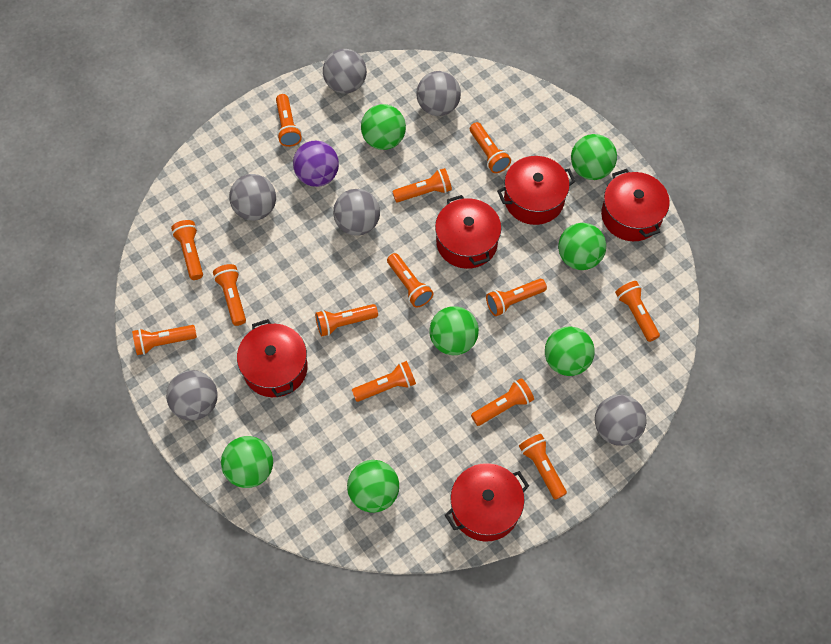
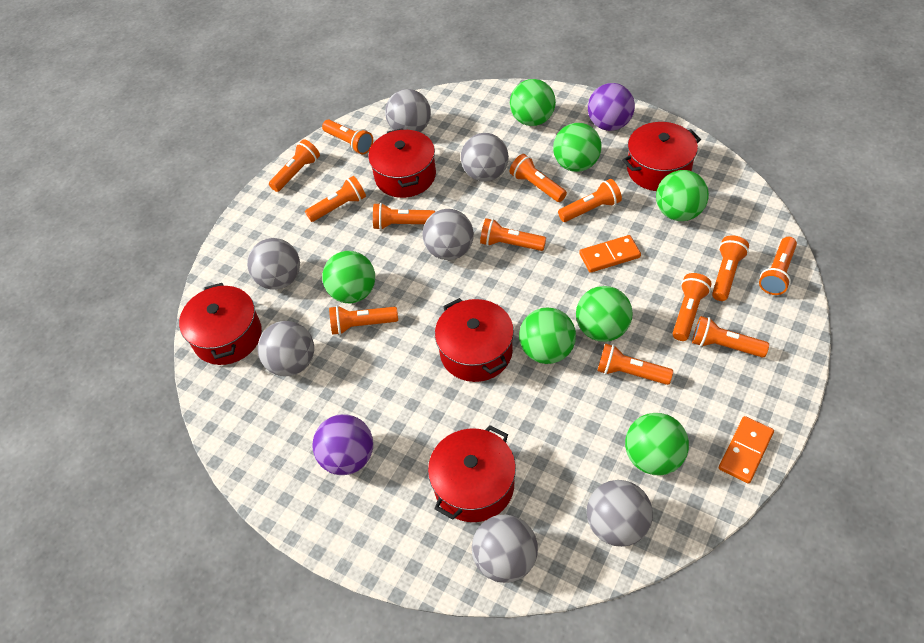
grey ball: 6 -> 7
orange domino: 0 -> 2
purple ball: 1 -> 2

